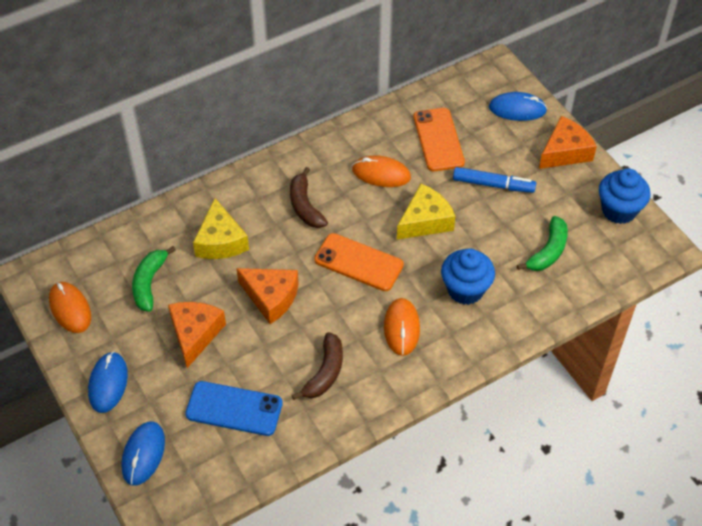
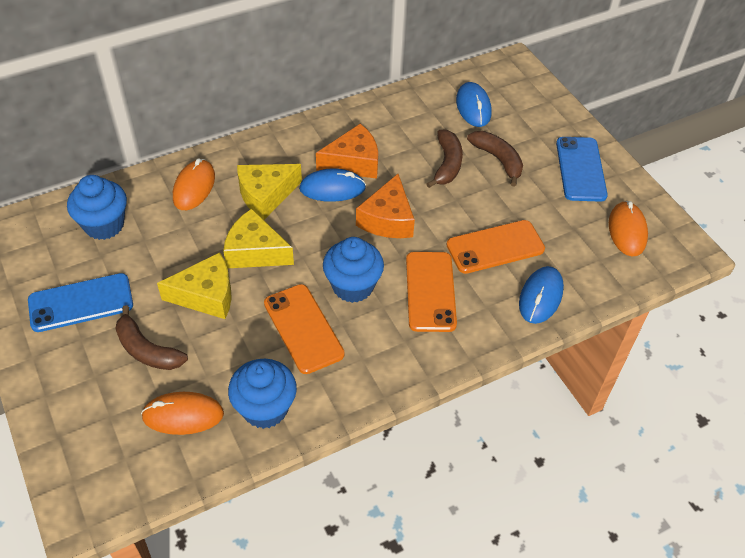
blue cupcake: 2 -> 3
blue marker: 1 -> 0
blue phone: 1 -> 2
brown banana: 2 -> 3
green banana: 2 -> 0
orange cheese: 3 -> 2
orange phone: 2 -> 3
yellow cheese: 2 -> 3

